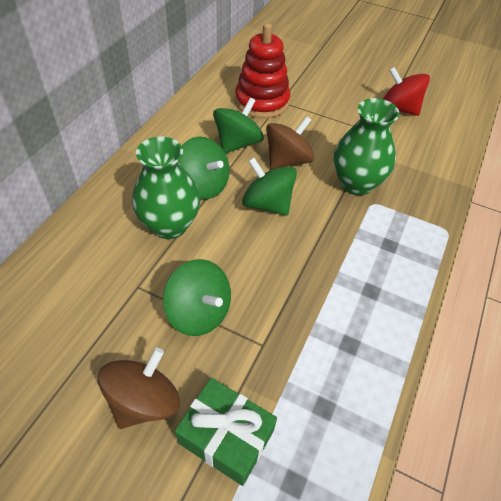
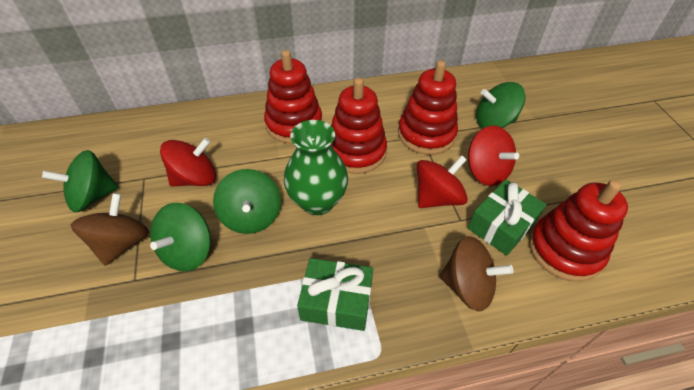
green gift: 1 -> 2
green vase: 2 -> 1
red spinning top: 1 -> 3
red stacking toy: 1 -> 4

